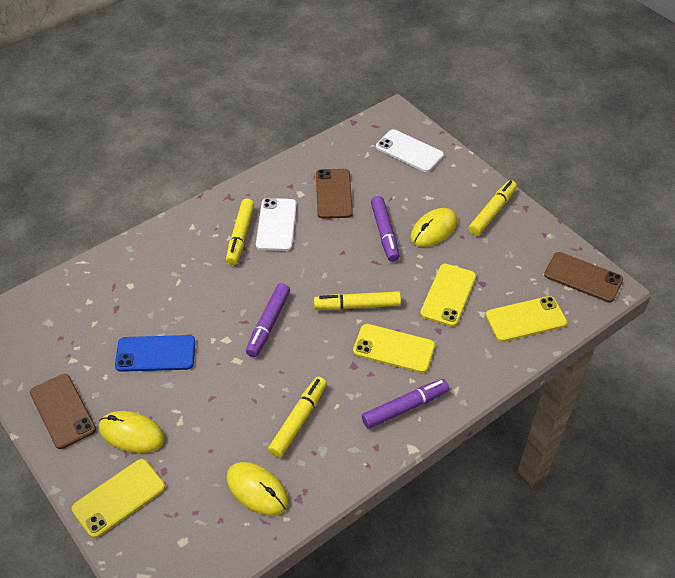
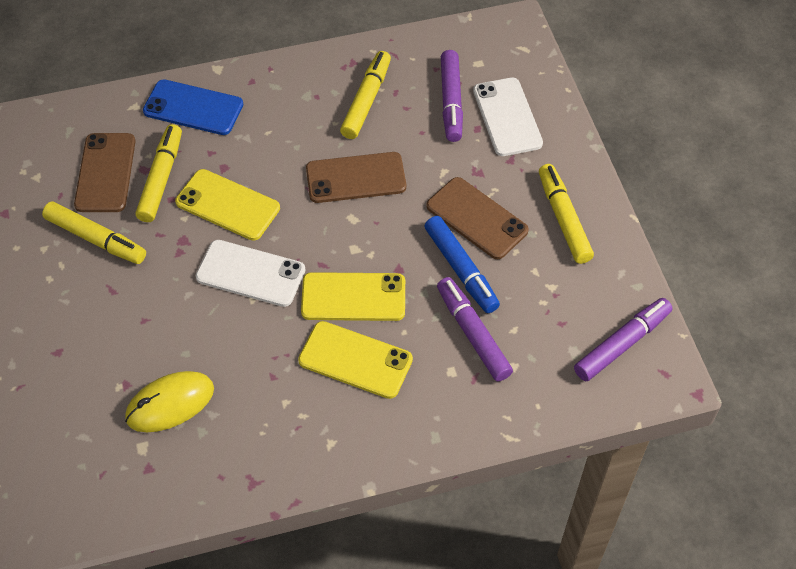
blue marker: 0 -> 1
yellow mouse: 3 -> 1
yellow phone: 4 -> 3

